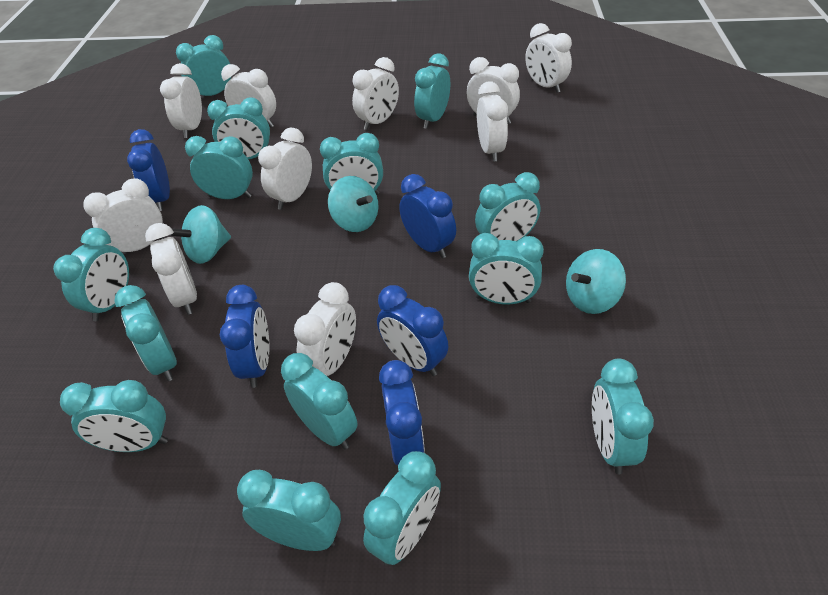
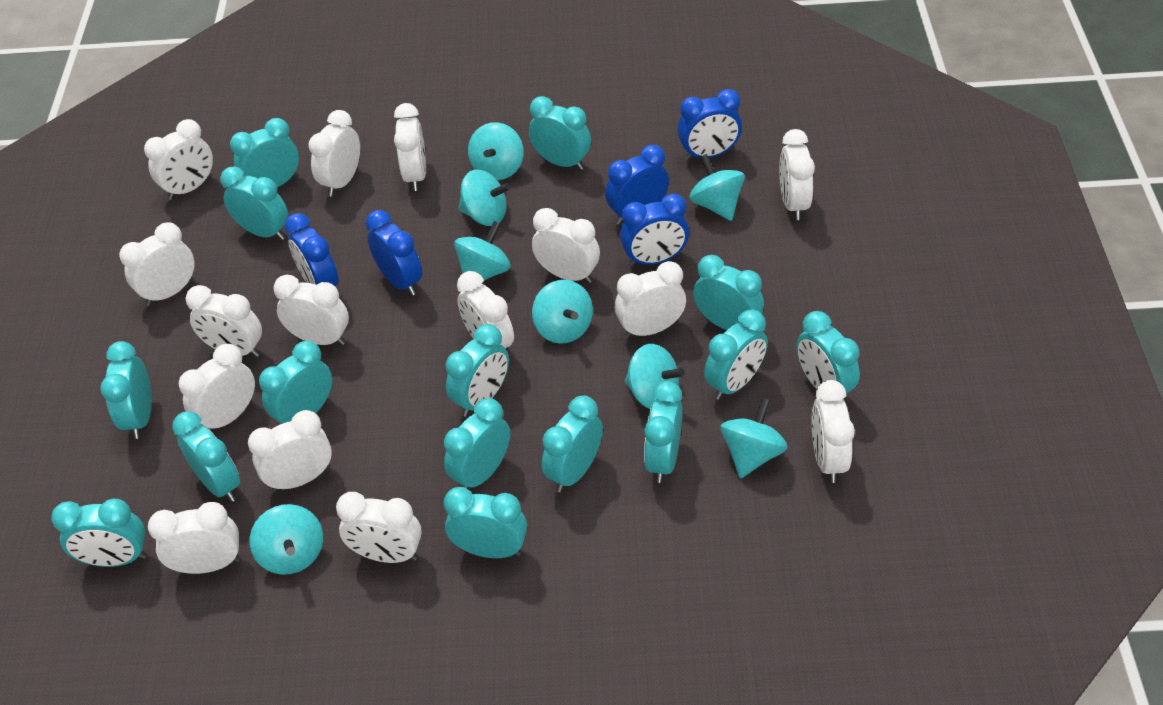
turquoise clock: 14 -> 15
turquoise spinning top: 3 -> 8
white clock: 10 -> 15

